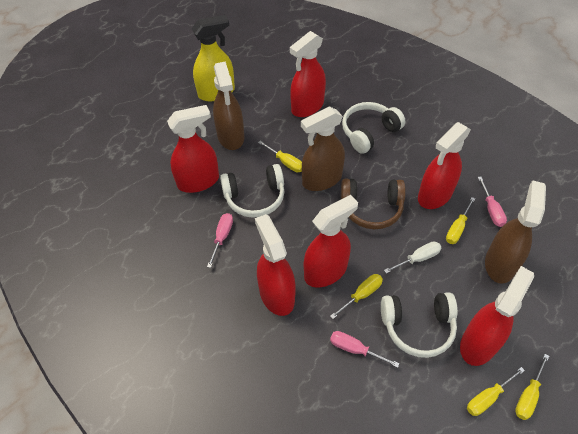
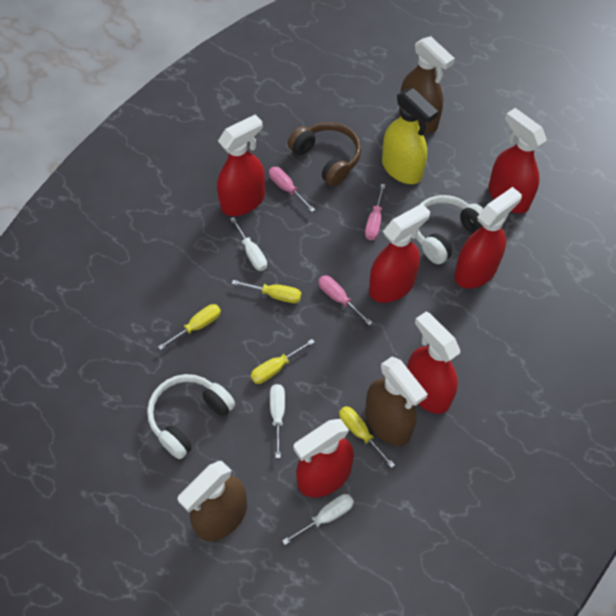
white headphones: 3 -> 2
white screwdriver: 1 -> 3
yellow screwdriver: 5 -> 4

